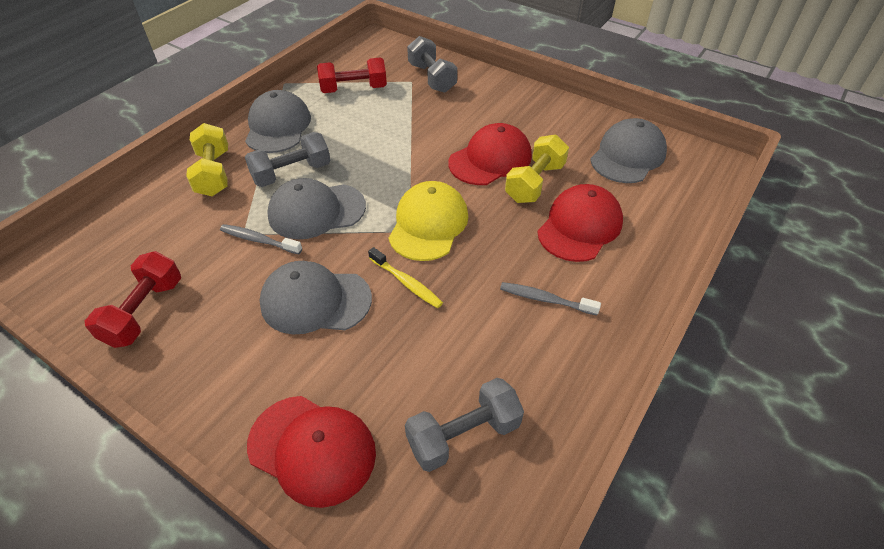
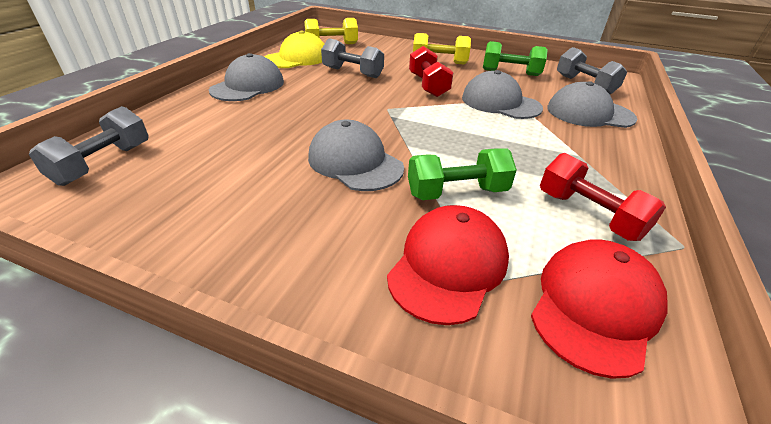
green dumbbell: 0 -> 2
grey toothbrush: 2 -> 0
red cap: 3 -> 2
yellow toothbrush: 1 -> 0

